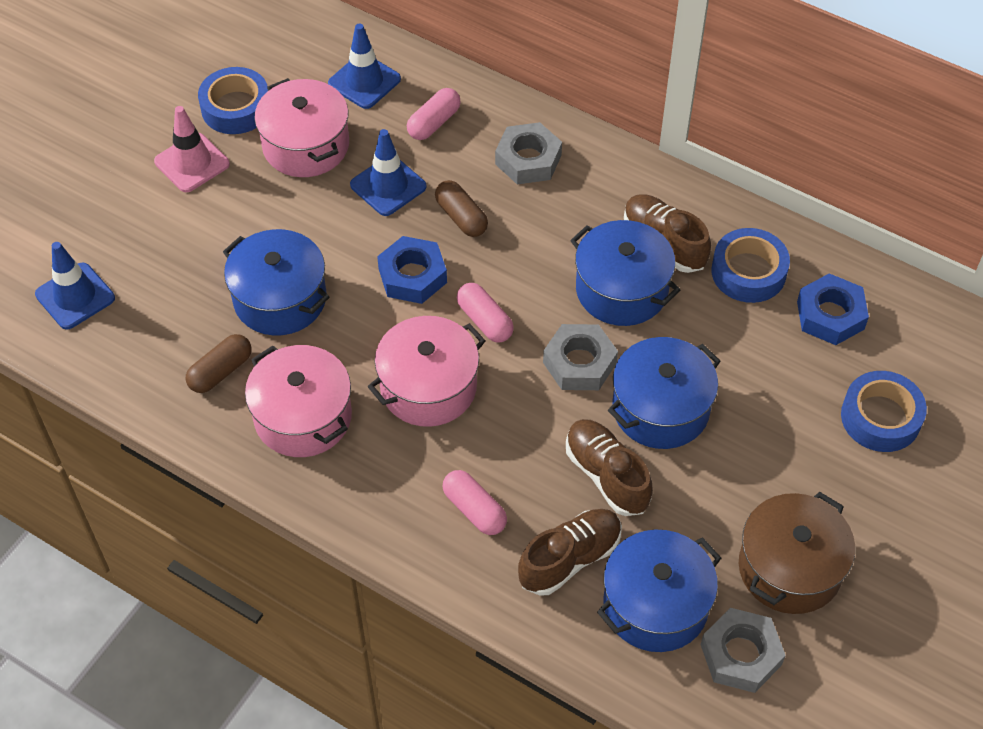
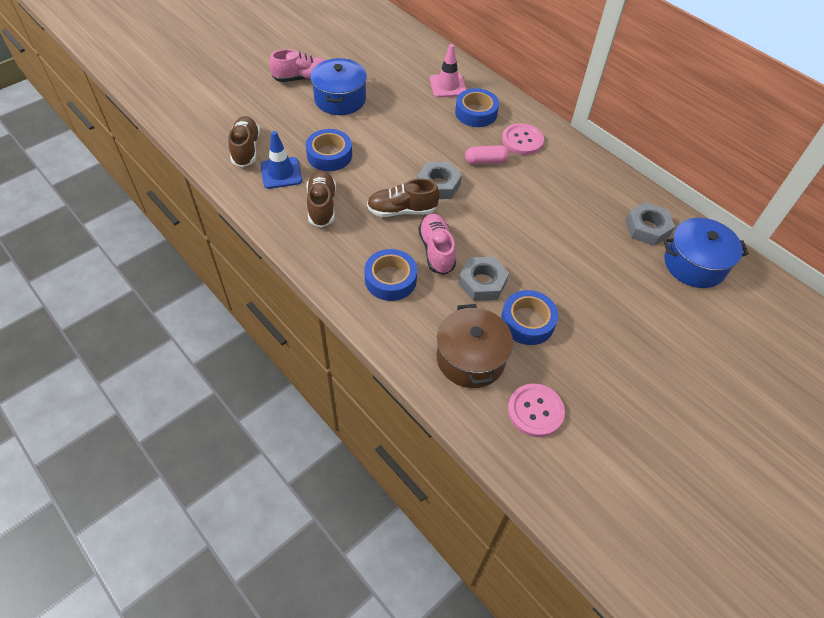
blue nut: 2 -> 0
blue pot: 4 -> 2
blue tape: 3 -> 4
blue traffic cone: 3 -> 1
brown capsule: 2 -> 0
pink button: 0 -> 2
pink capsule: 3 -> 1
pink pot: 3 -> 0
pink shoe: 0 -> 2

